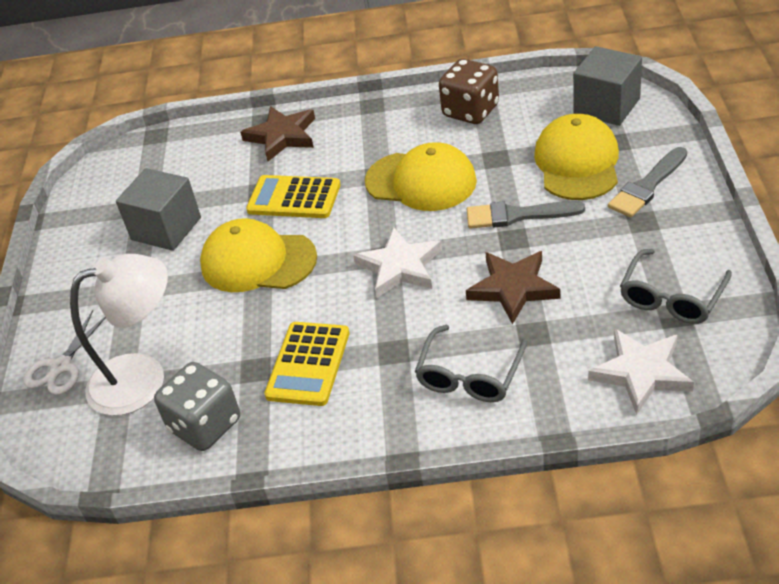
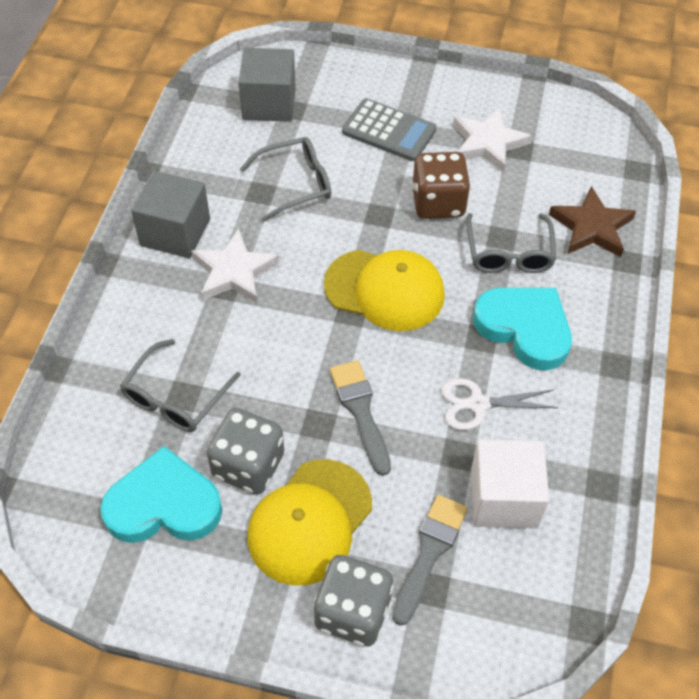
brown star: 2 -> 1
grey calculator: 0 -> 1
grey dice: 1 -> 2
grey glasses: 2 -> 3
turquoise heart: 0 -> 2
white cube: 0 -> 1
white lamp: 1 -> 0
yellow calculator: 2 -> 0
yellow cap: 3 -> 2

